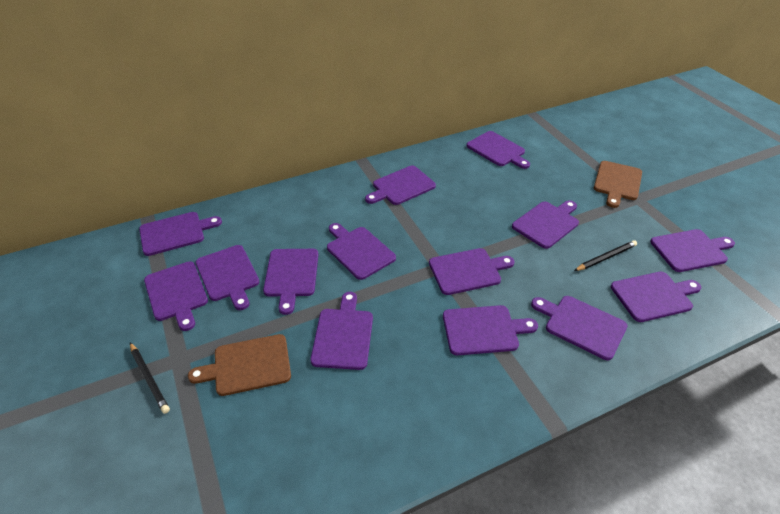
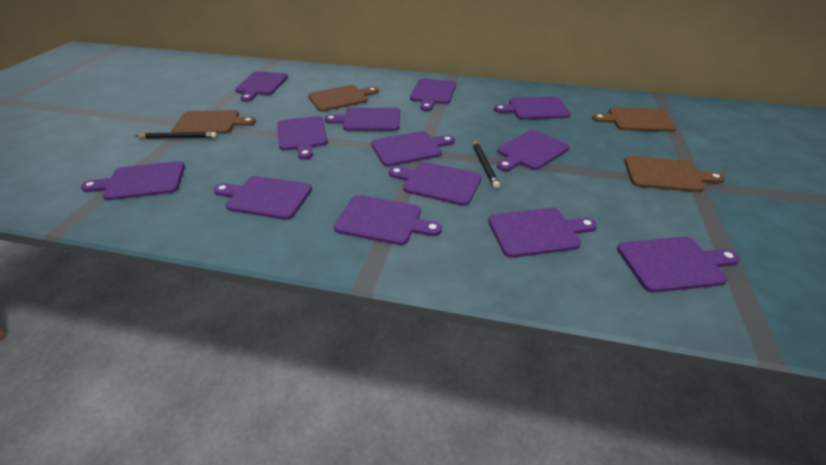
brown cutting board: 2 -> 4
purple cutting board: 14 -> 13

